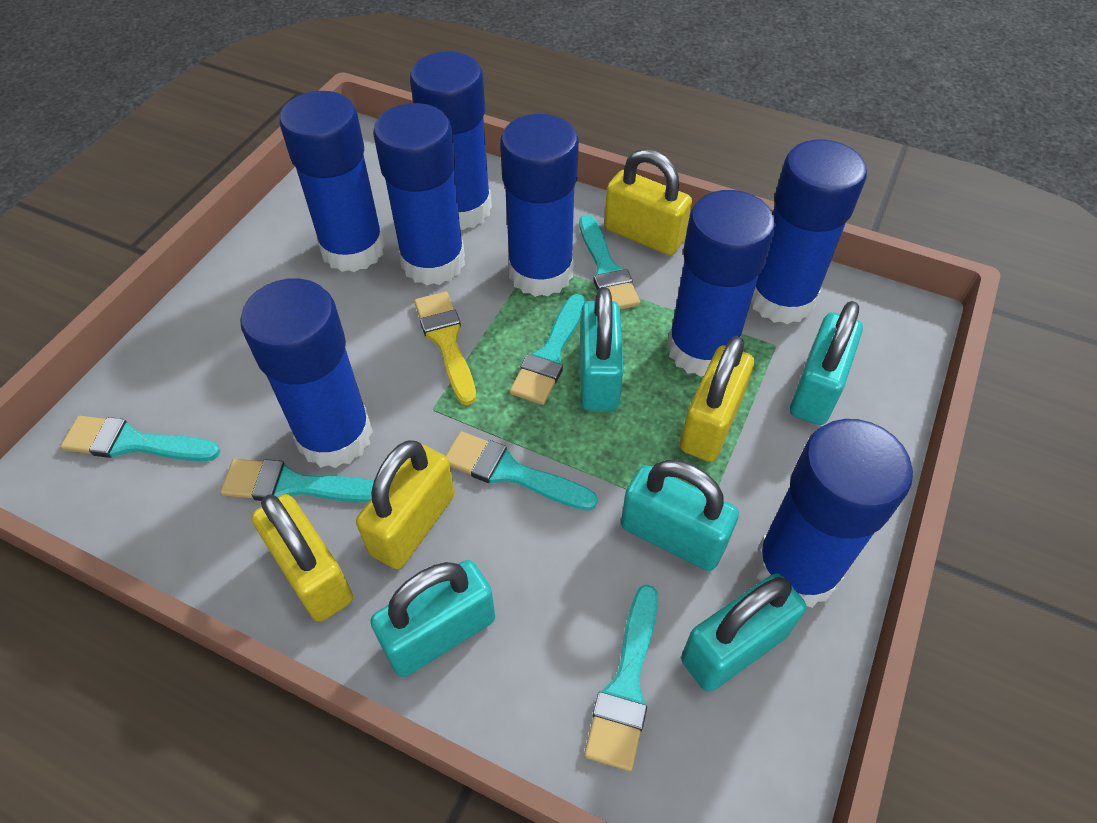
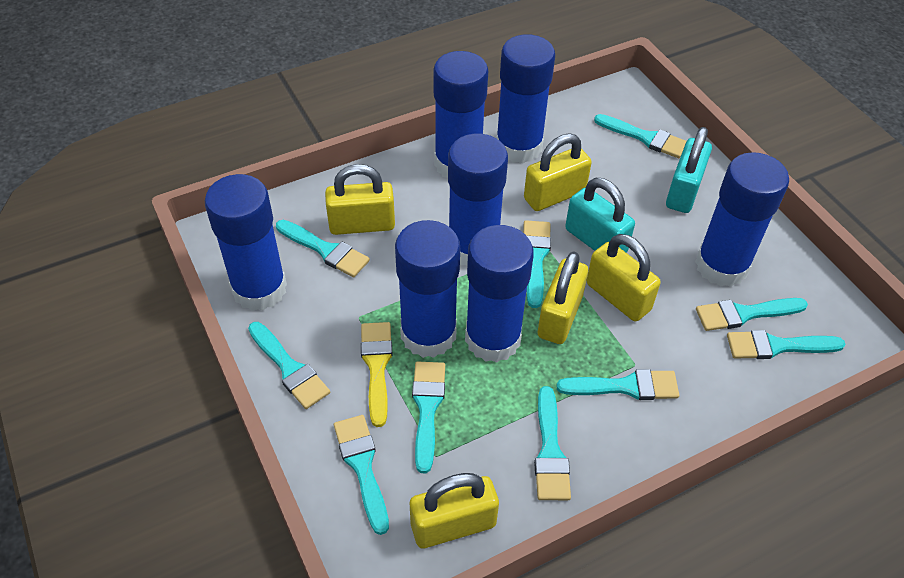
blue glue stick: 8 -> 7
turquoise brush: 6 -> 10
turquoise padlock: 5 -> 2
yellow padlock: 4 -> 5

